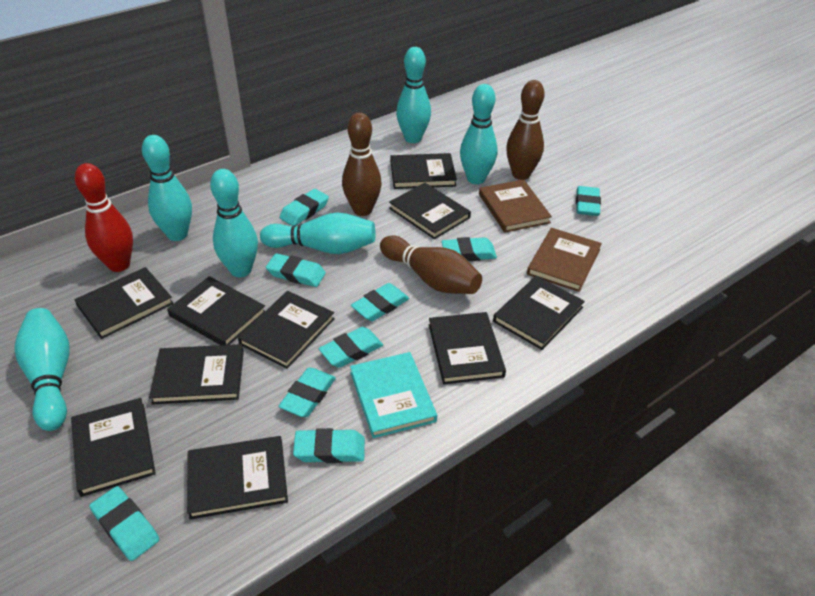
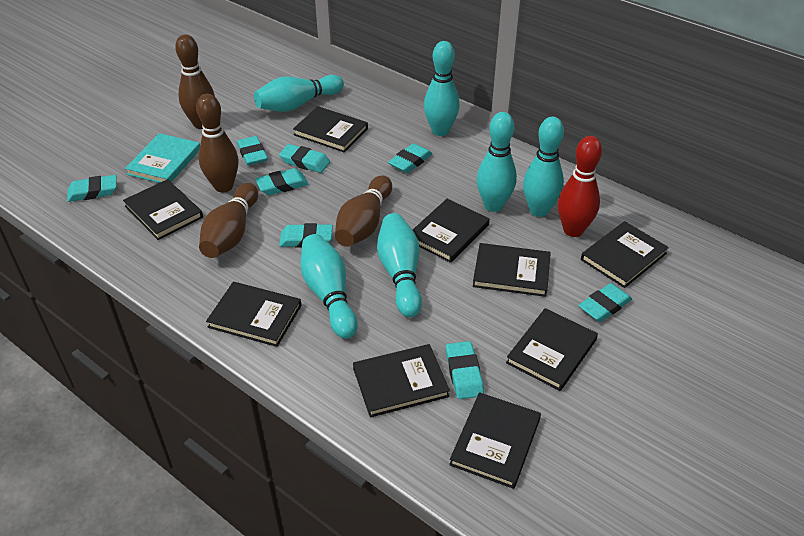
black book: 10 -> 9
brown book: 2 -> 0
brown bowling pin: 3 -> 4
turquoise eraser: 9 -> 8

